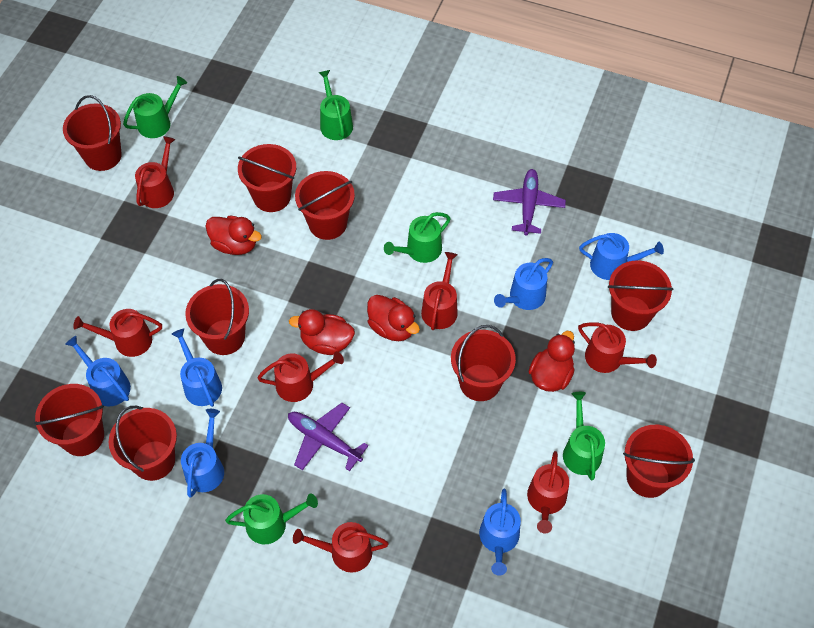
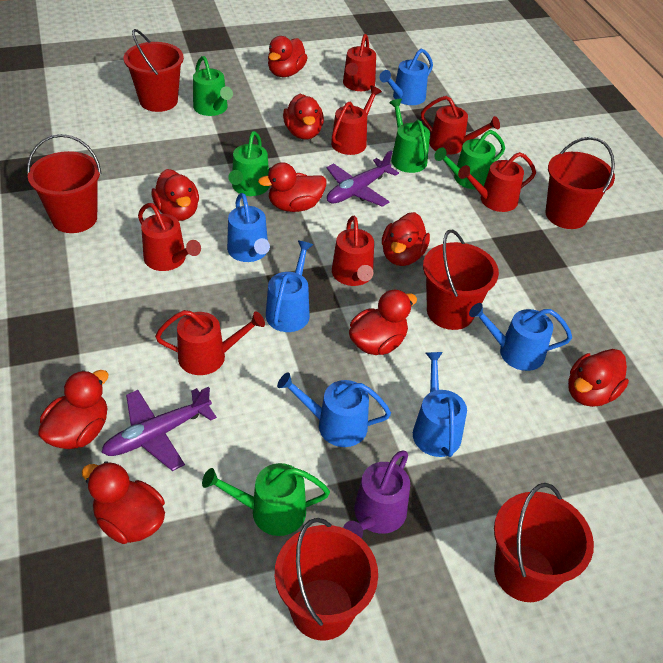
purple watering can: 0 -> 1
red bucket: 9 -> 6
red duck: 4 -> 9

